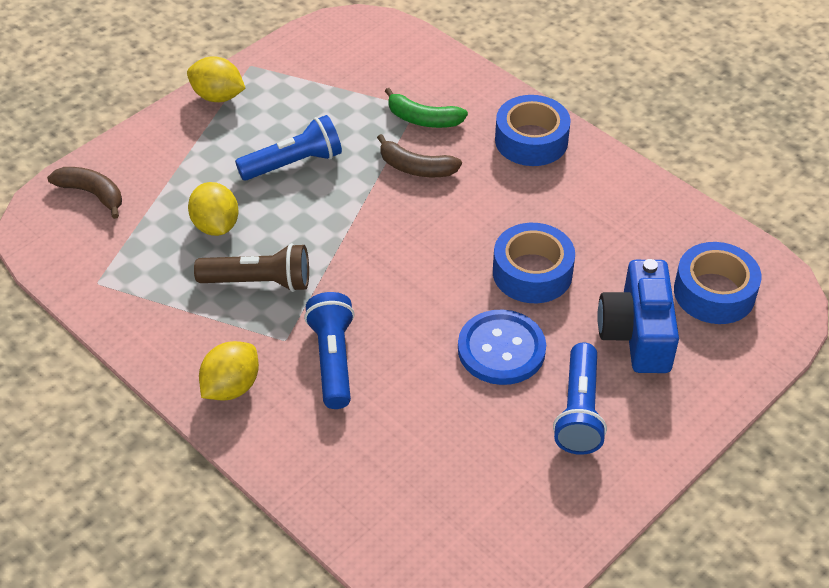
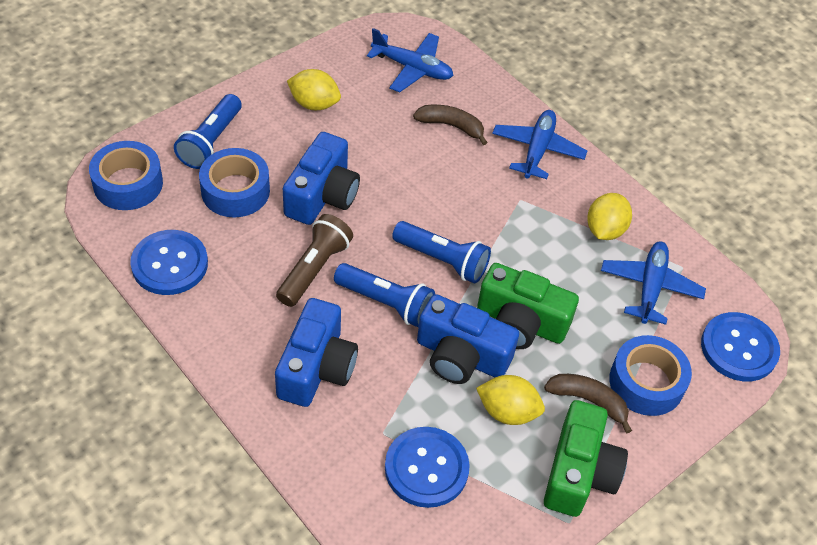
blue button: 1 -> 3
blue camera: 1 -> 3
blue plane: 0 -> 3
green banana: 1 -> 0
green camera: 0 -> 2

